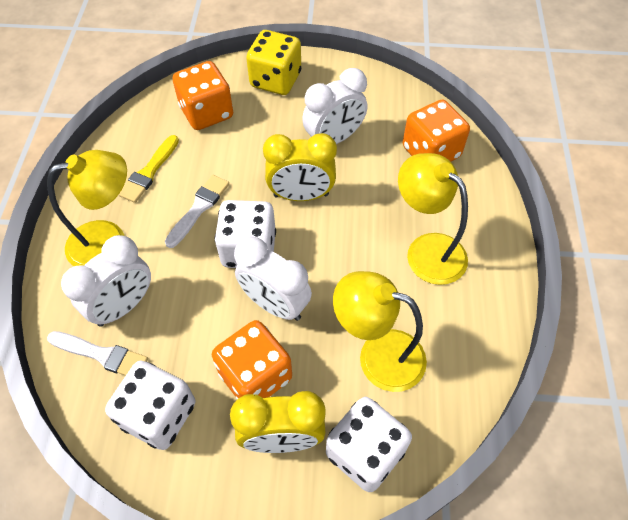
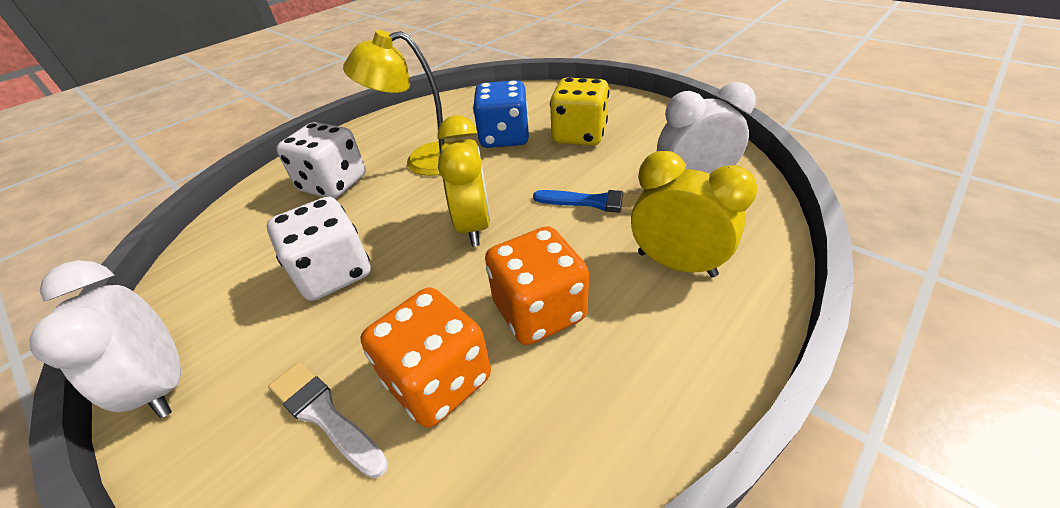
blue brush: 0 -> 1
blue dice: 0 -> 1
orange dice: 3 -> 2
white brush: 2 -> 1
white clock: 3 -> 2
white dice: 3 -> 2
yellow brush: 1 -> 0
yellow lamp: 3 -> 1

